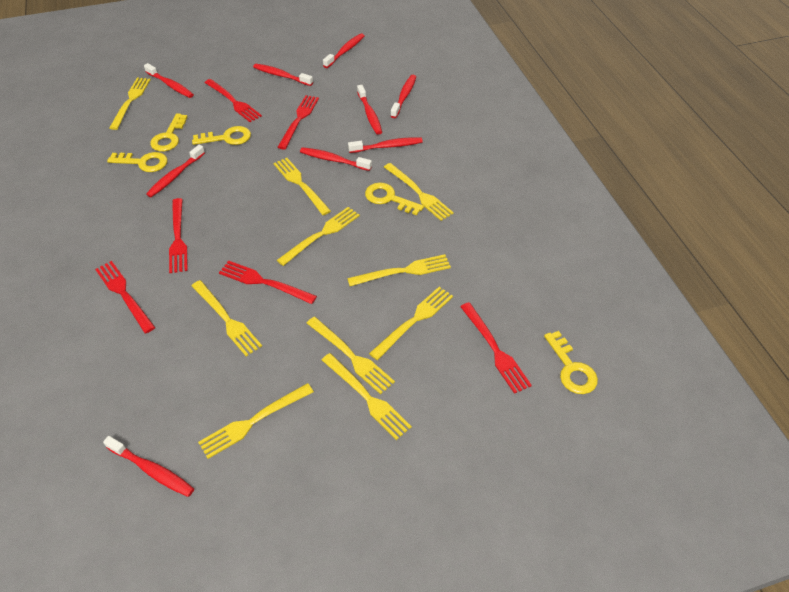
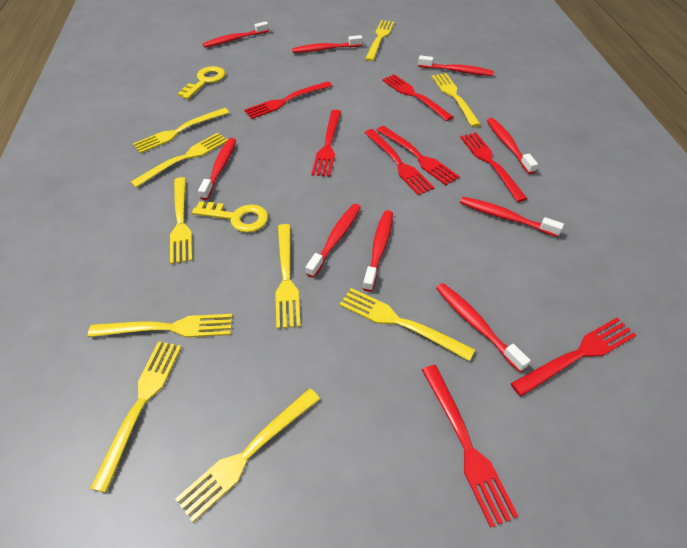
red fork: 6 -> 8
yellow key: 5 -> 2

